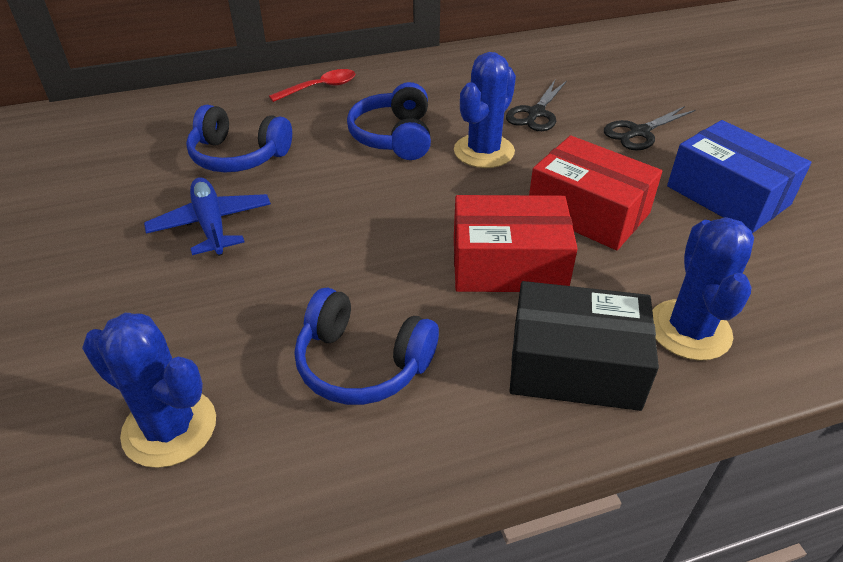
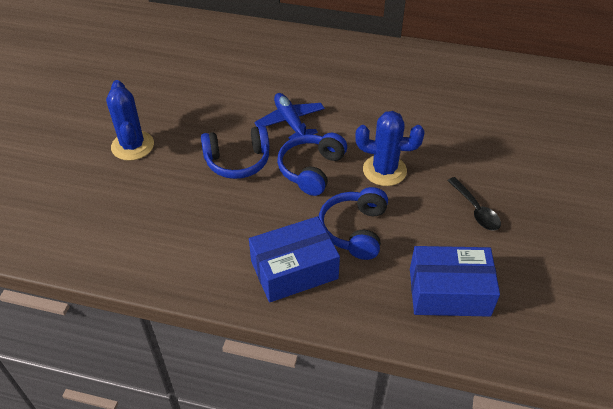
black box: 1 -> 0
black scissors: 2 -> 0
black spoon: 0 -> 1
blue box: 1 -> 2
blue cactus: 3 -> 2
red box: 2 -> 0
red spoon: 1 -> 0

